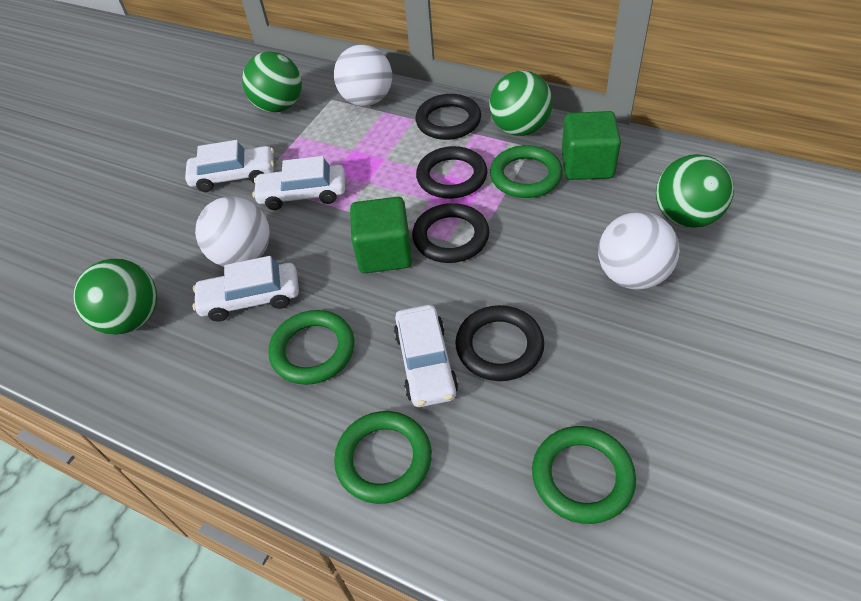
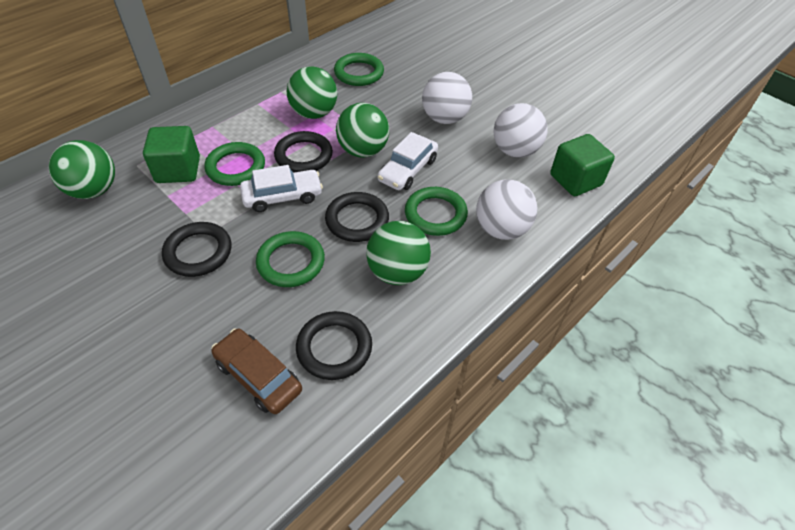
brown car: 0 -> 1
white car: 4 -> 2

